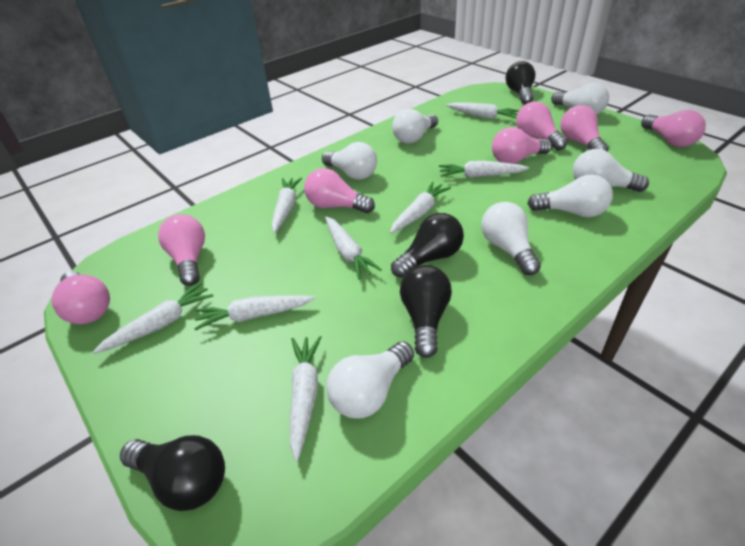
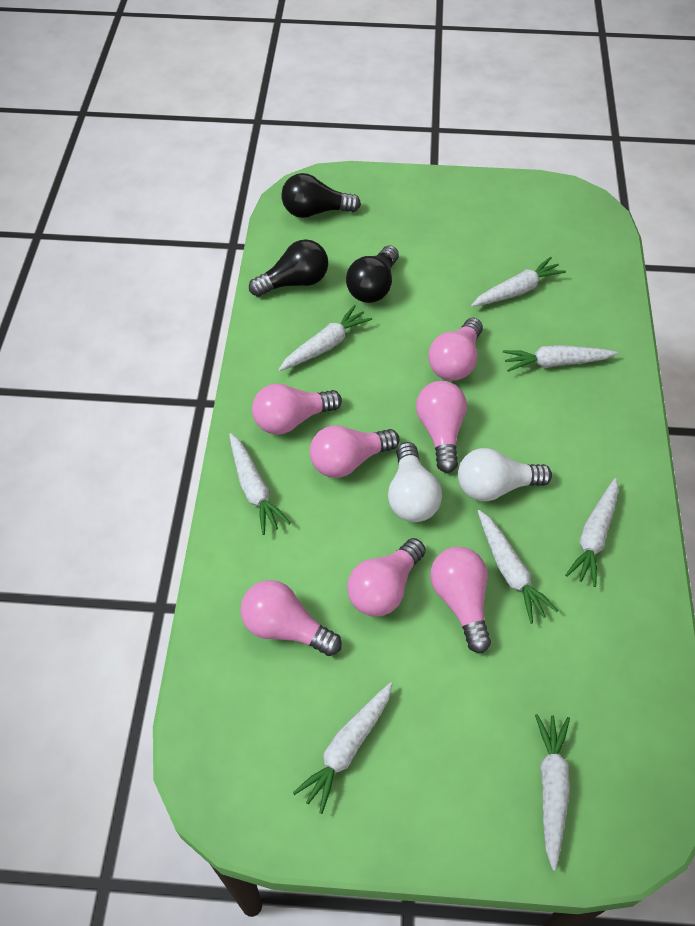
black light bulb: 4 -> 3
white light bulb: 7 -> 2

